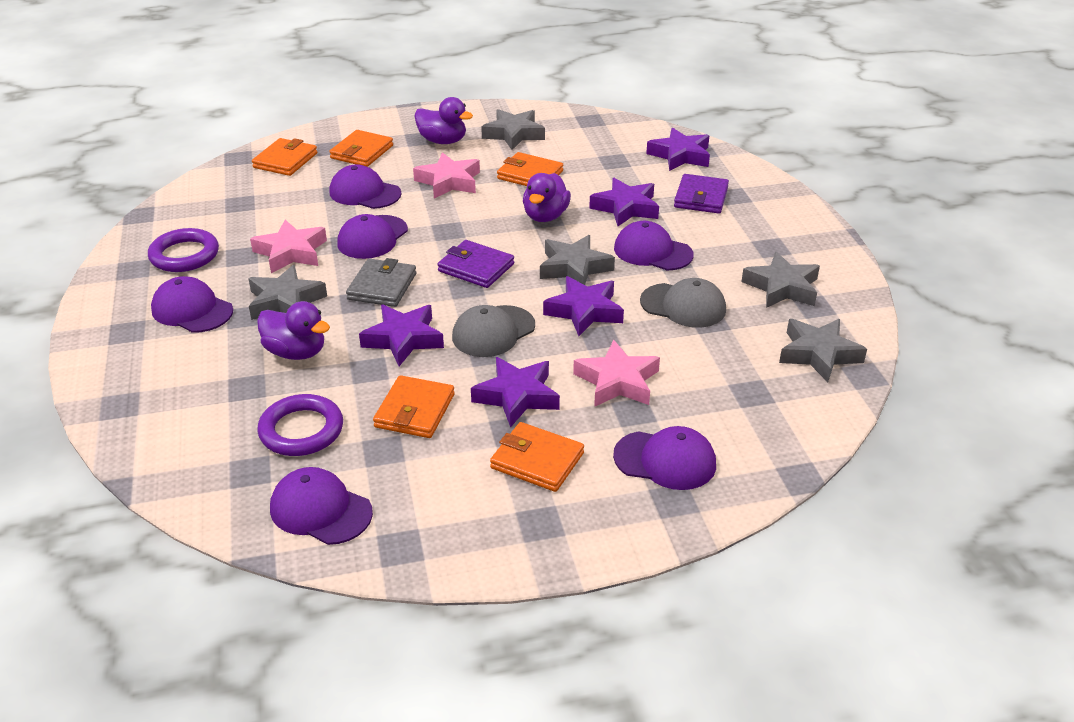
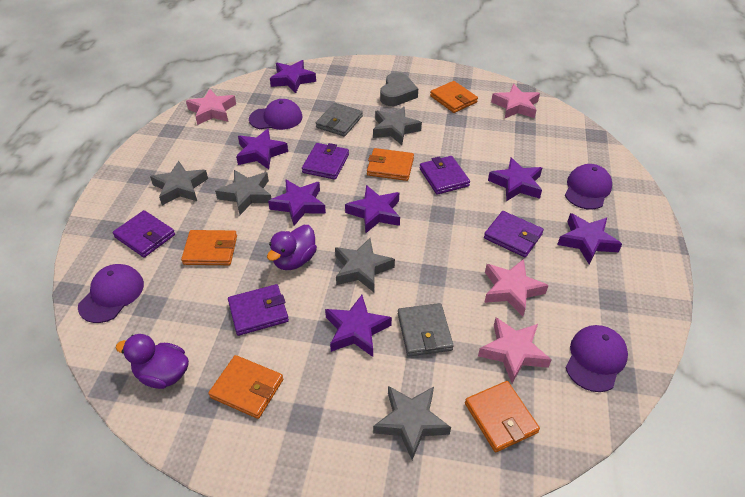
grey cap: 2 -> 0
grey heart: 0 -> 1
grey wallet: 1 -> 2
pink star: 3 -> 4
purple cap: 6 -> 4
purple duck: 3 -> 2
purple ring: 2 -> 0
purple star: 5 -> 7
purple wallet: 2 -> 5

